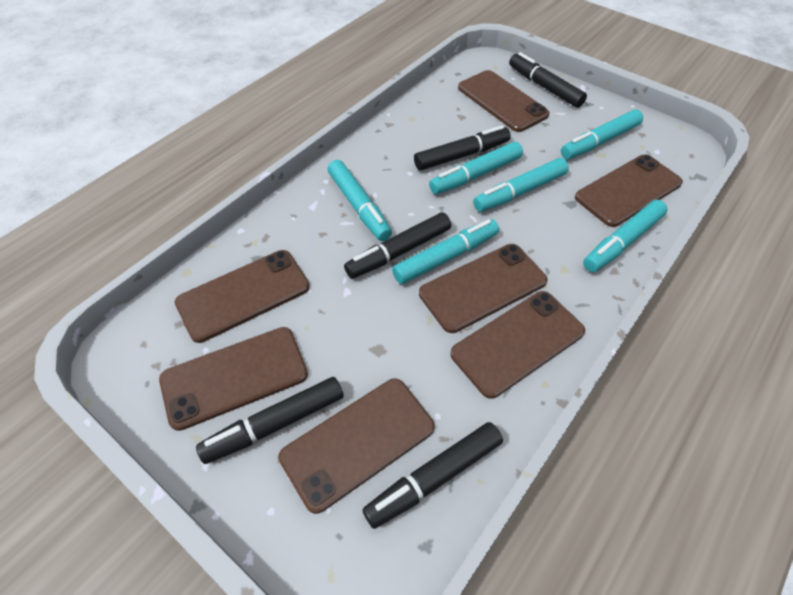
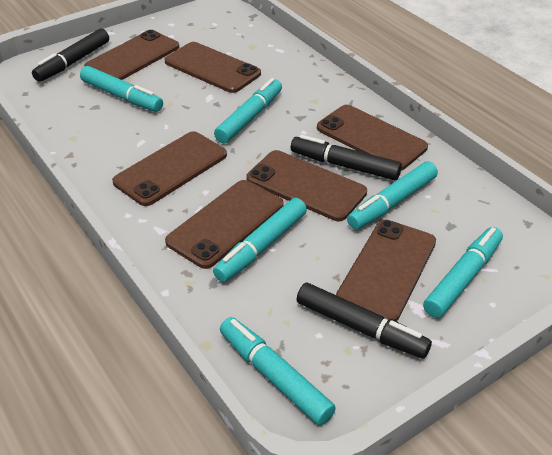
black marker: 5 -> 3

